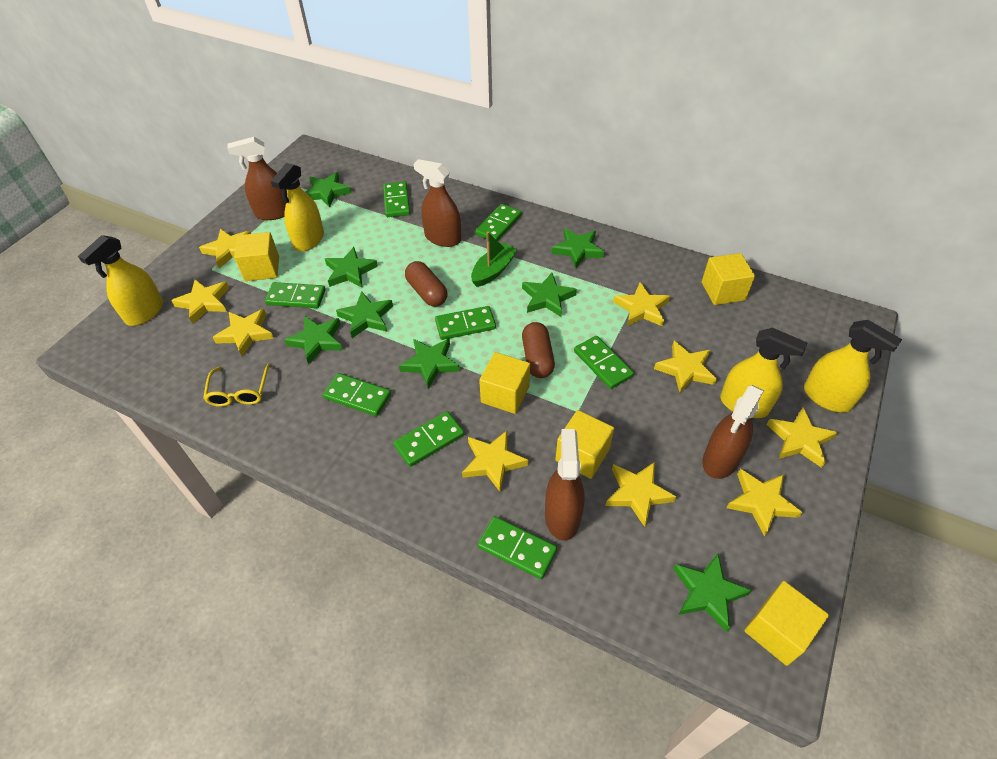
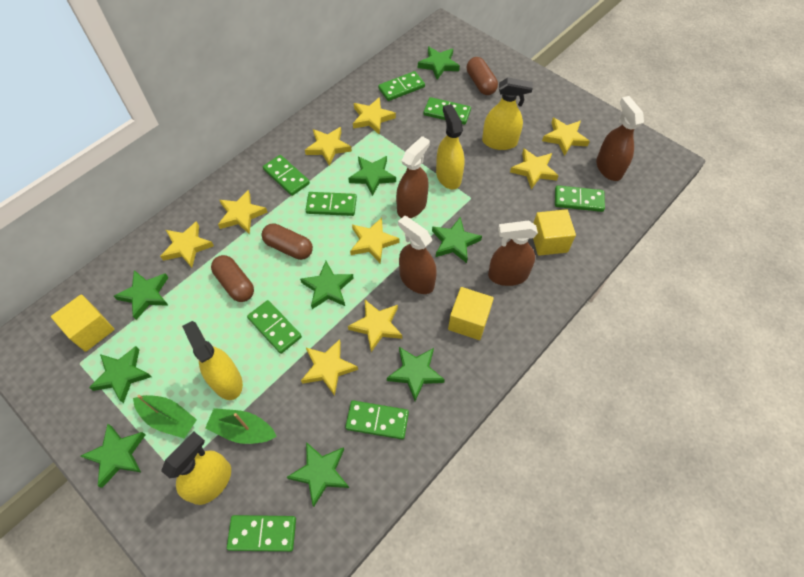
brown capsule: 2 -> 3
green boat: 1 -> 2
green star: 8 -> 9
yellow cube: 5 -> 3
yellow glasses: 1 -> 0

